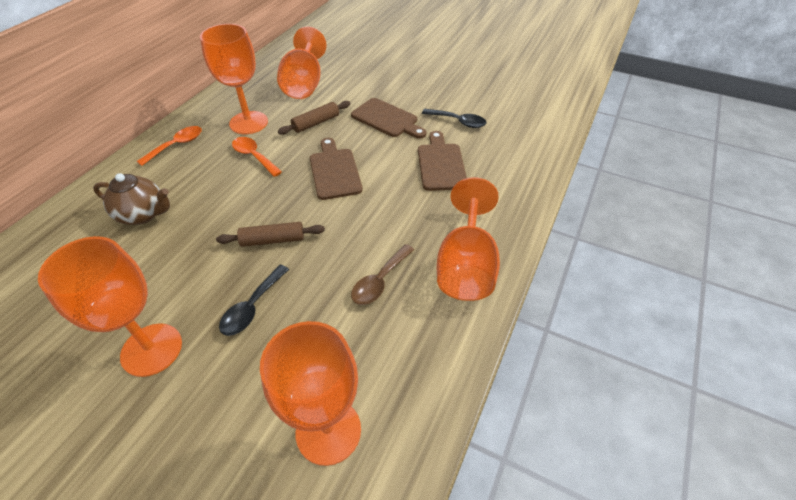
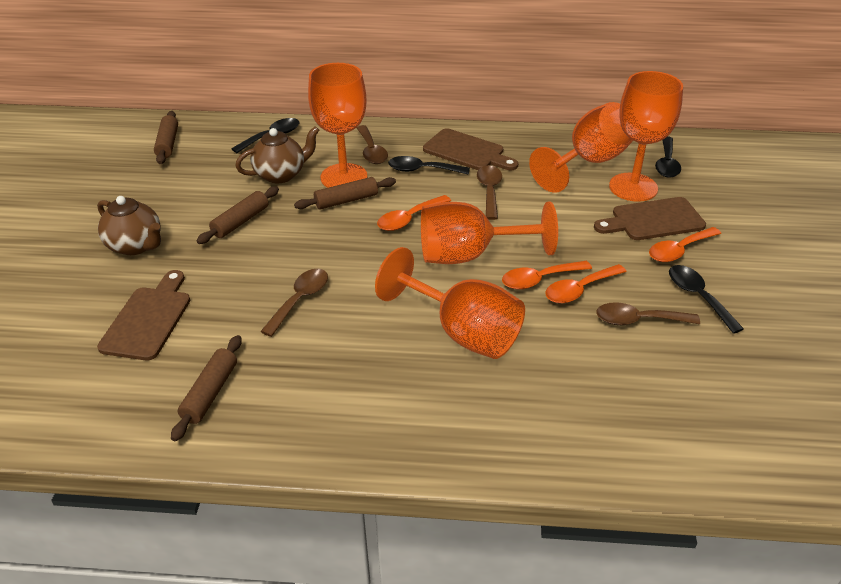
black spoon: 2 -> 4
brown rolling pin: 2 -> 4
brown spoon: 1 -> 4
brown teapot: 1 -> 2
orange spoon: 2 -> 4

